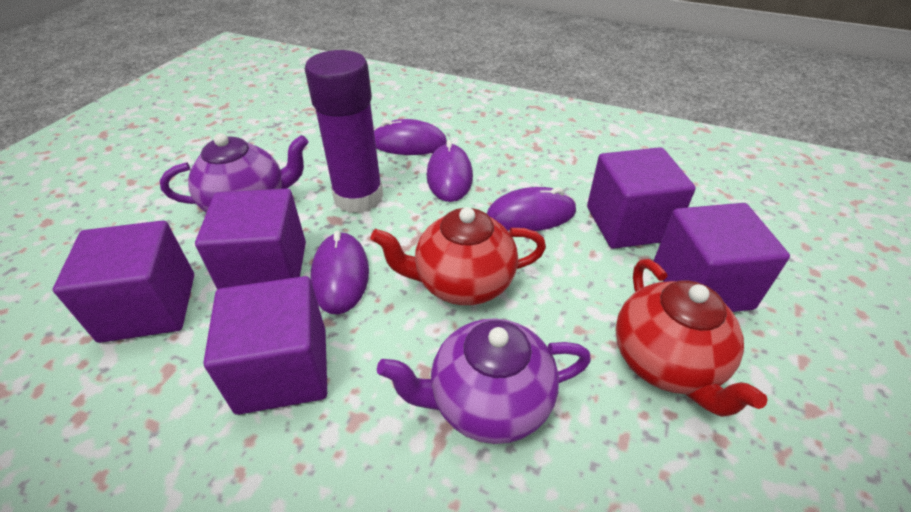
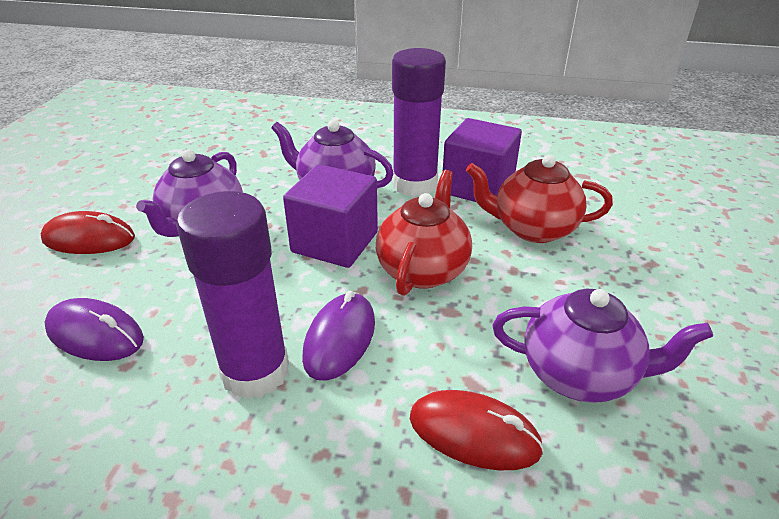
purple cube: 5 -> 2
purple glue stick: 1 -> 2
purple mouse: 4 -> 2
purple teapot: 2 -> 3
red mouse: 0 -> 2

